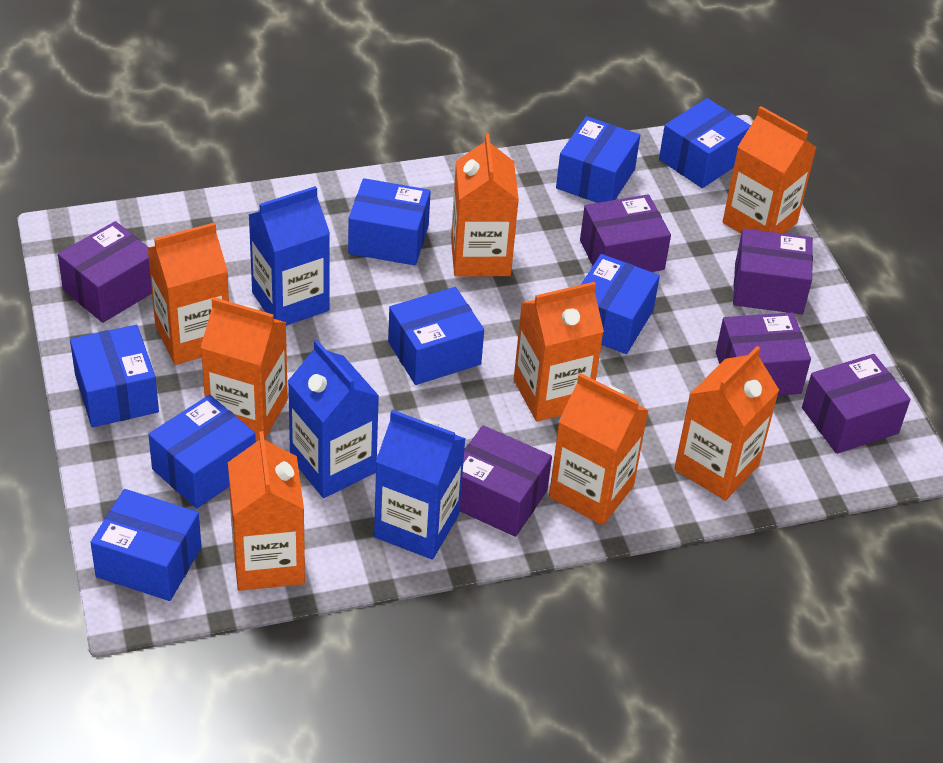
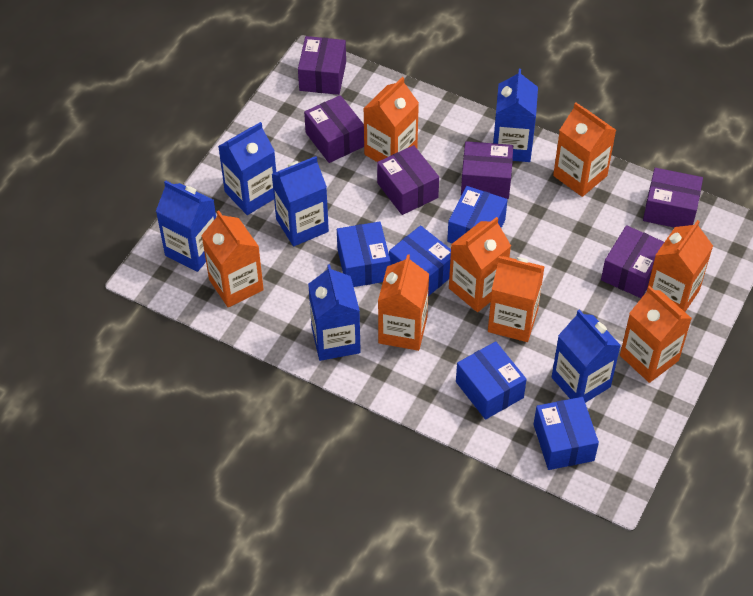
blue box: 8 -> 5
blue carton: 3 -> 6

